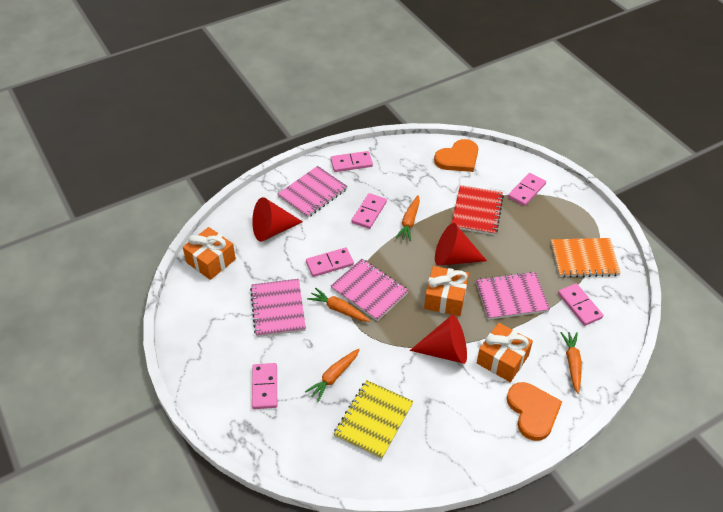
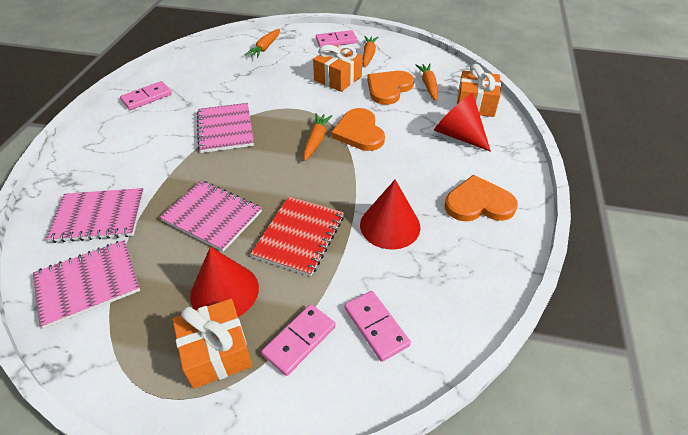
orange heart: 2 -> 3
orange notebook: 1 -> 0
pink domino: 6 -> 4
yellow notebook: 1 -> 0

